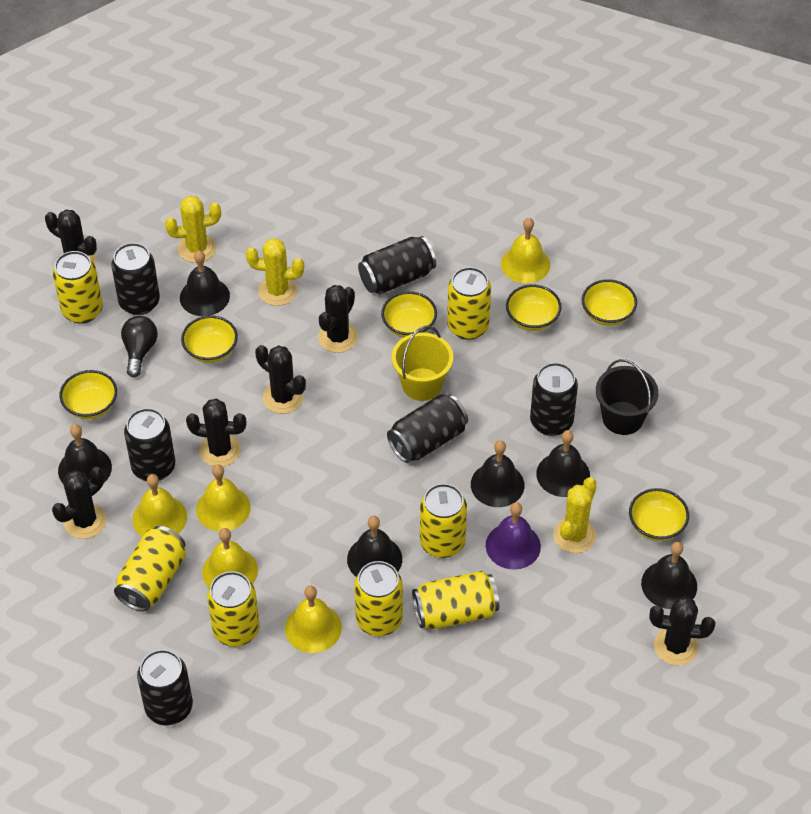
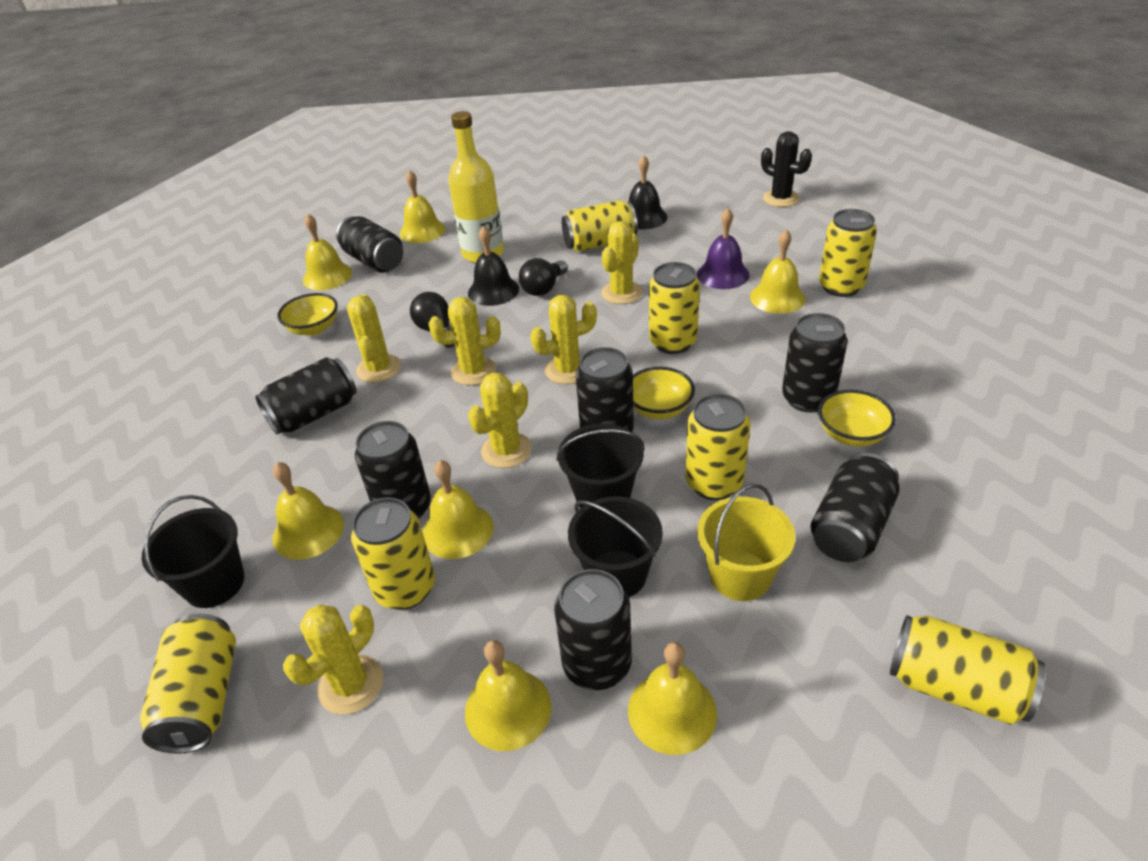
black bell: 6 -> 2
black bucket: 1 -> 3
black cactus: 6 -> 1
black can: 6 -> 7
black light bulb: 1 -> 2
yellow bell: 5 -> 7
yellow bottle: 0 -> 1
yellow bowl: 6 -> 3
yellow cactus: 3 -> 6

